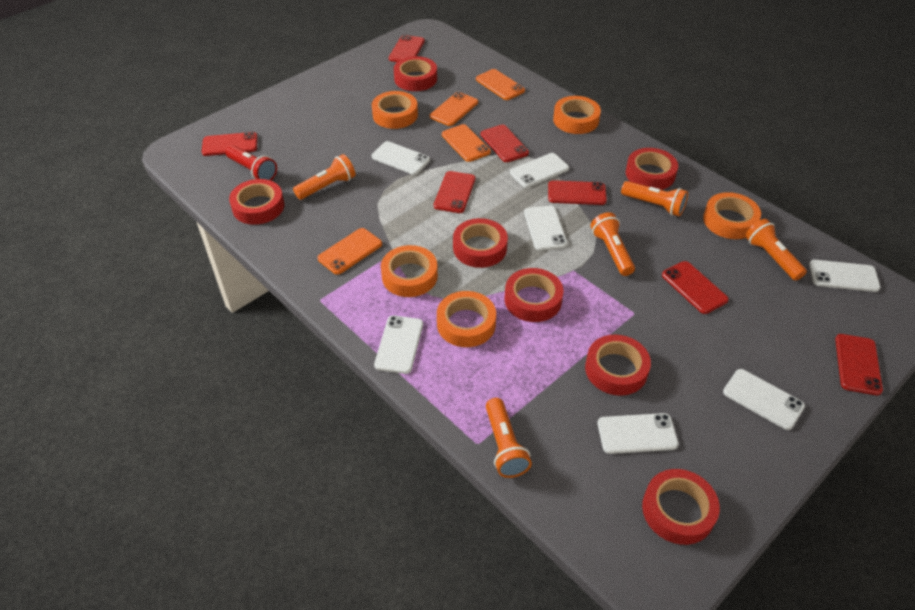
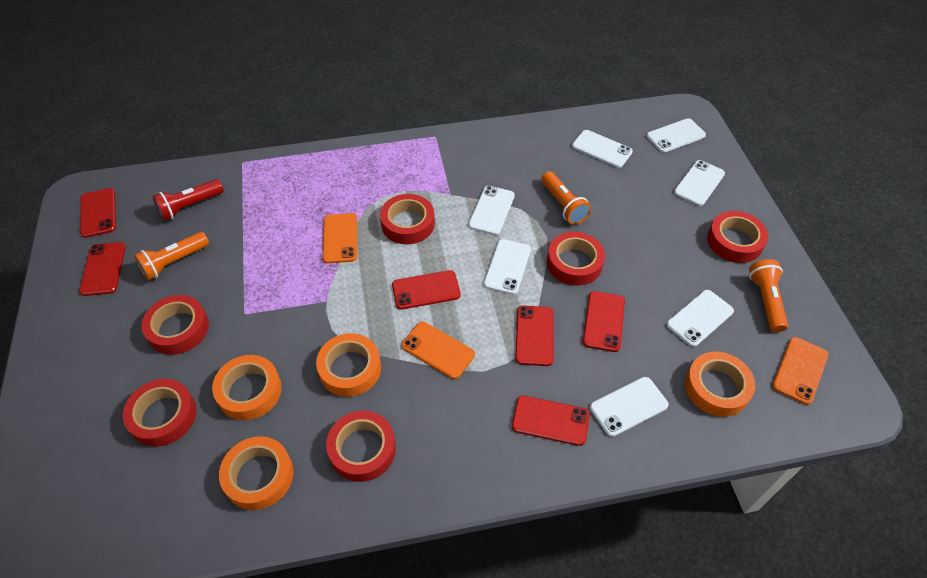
orange flashlight: 5 -> 3
orange phone: 4 -> 3
orange tape: 5 -> 4
red phone: 7 -> 6
red tape: 7 -> 6

